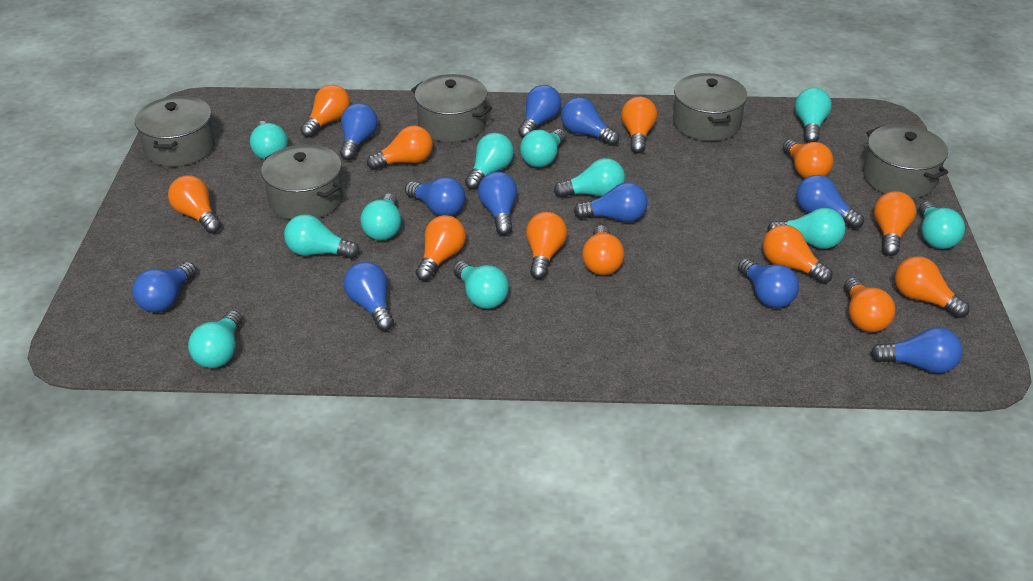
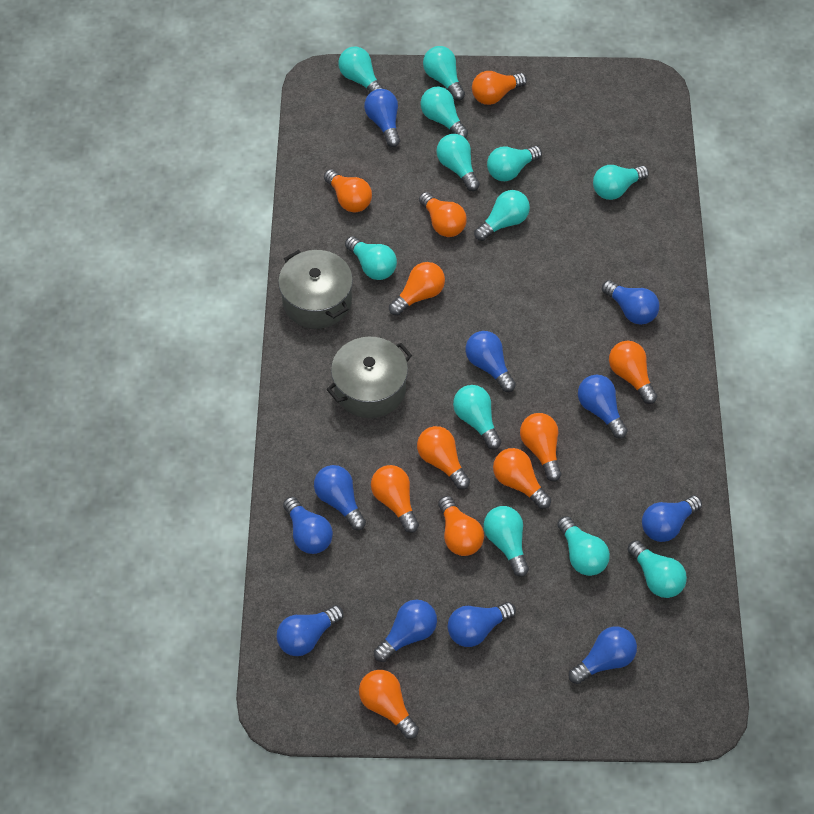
grey pot: 5 -> 2
orange light bulb: 12 -> 11
turquoise light bulb: 11 -> 12

